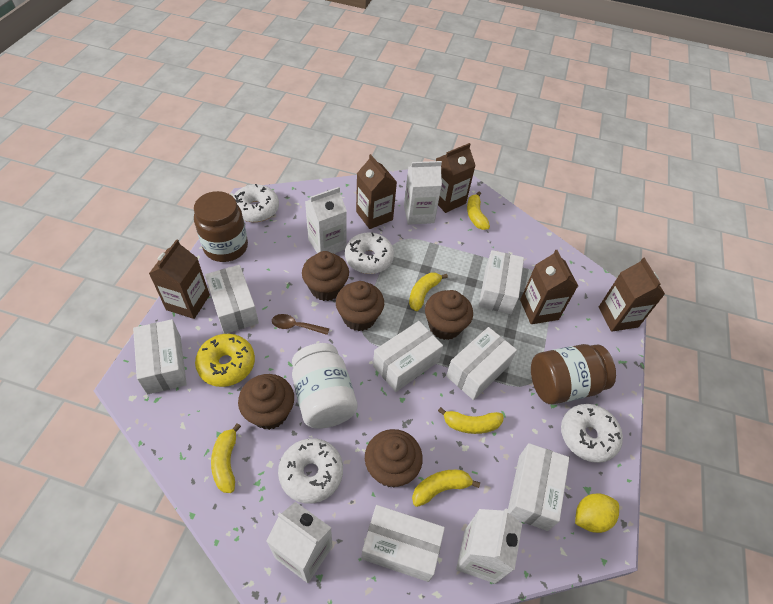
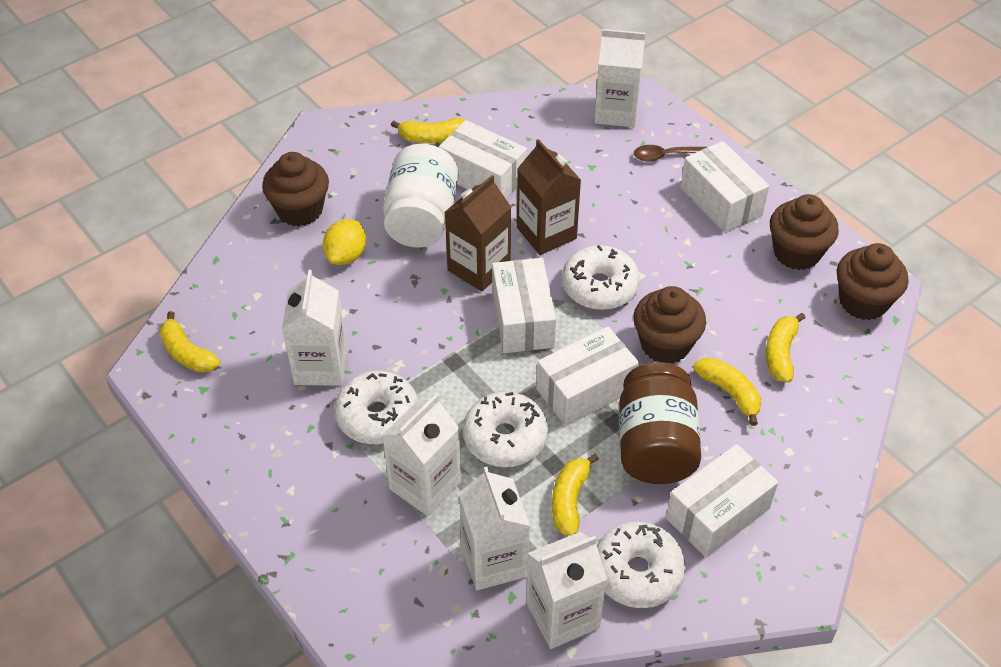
brown carton: 5 -> 2
brown cupcake: 5 -> 4
brown jar: 2 -> 1
white box: 7 -> 5
white carton: 4 -> 5
yellow donut: 1 -> 0

